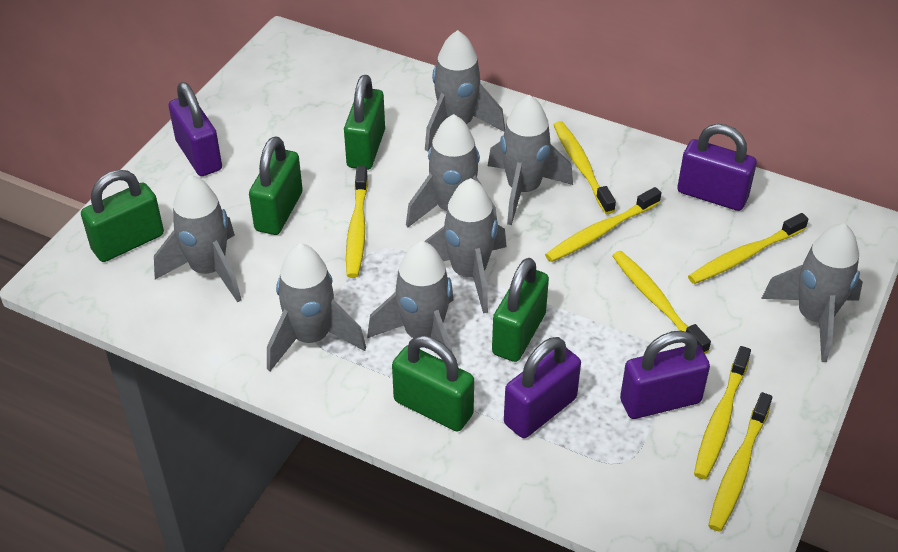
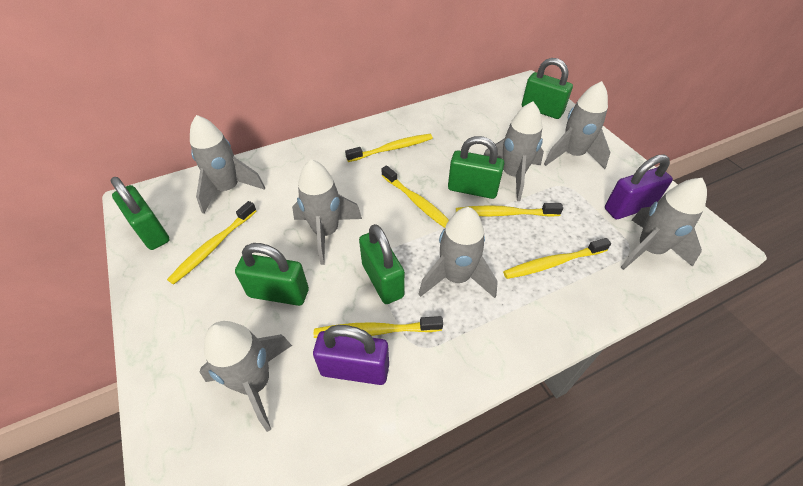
grey rocket: 8 -> 7
purple padlock: 4 -> 2
yellow toothbrush: 7 -> 6

